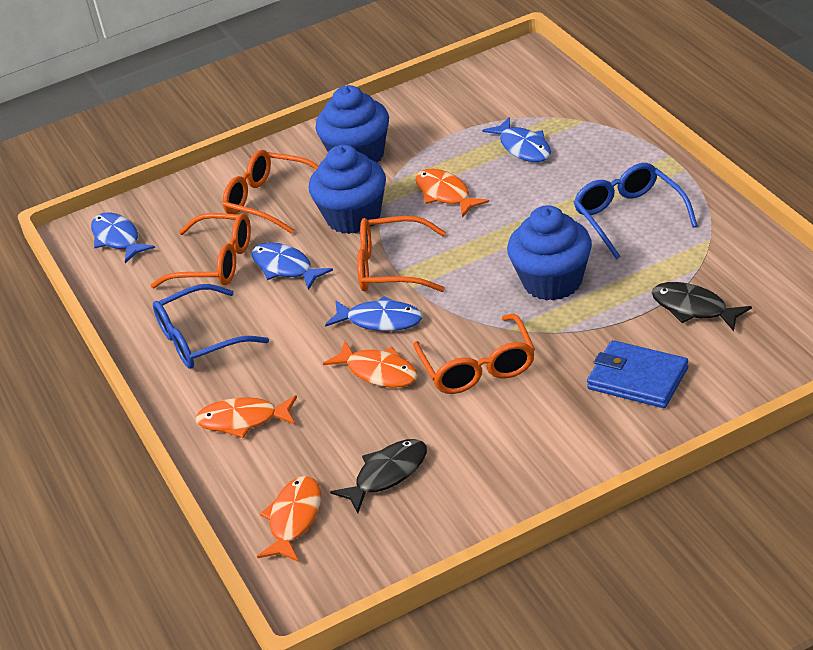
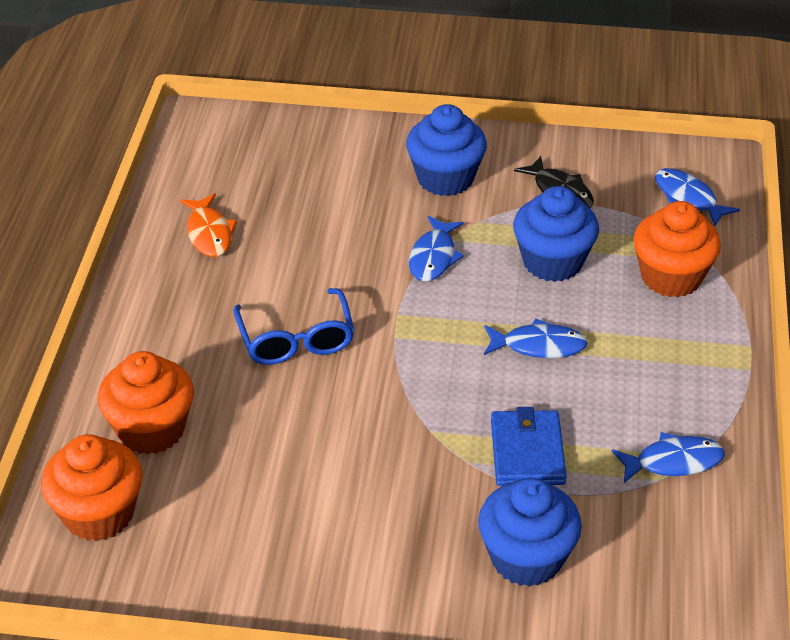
black fish: 2 -> 1
blue glasses: 2 -> 1
orange cupcake: 0 -> 3
orange fish: 4 -> 1
orange glasses: 4 -> 0

